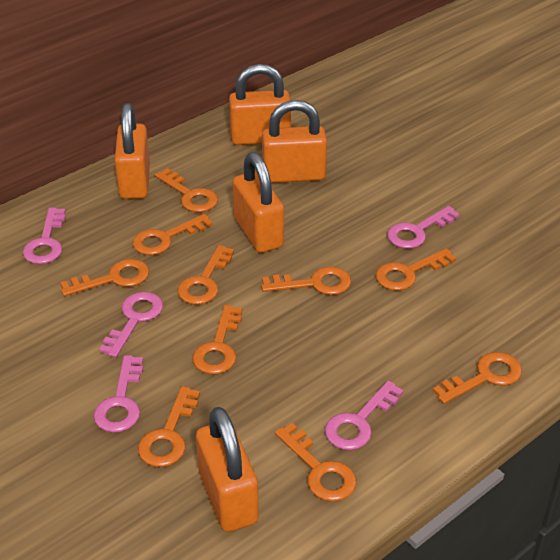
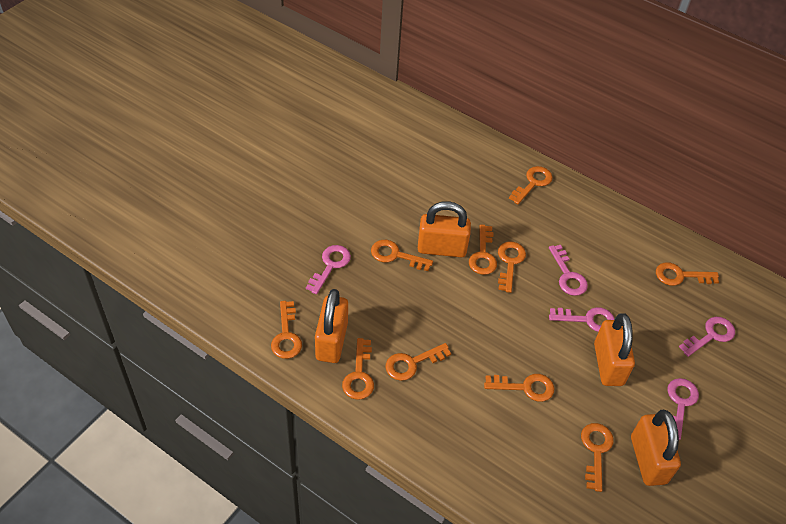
orange padlock: 5 -> 4

